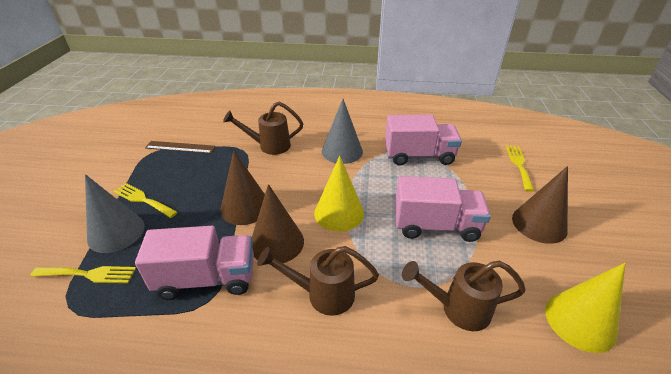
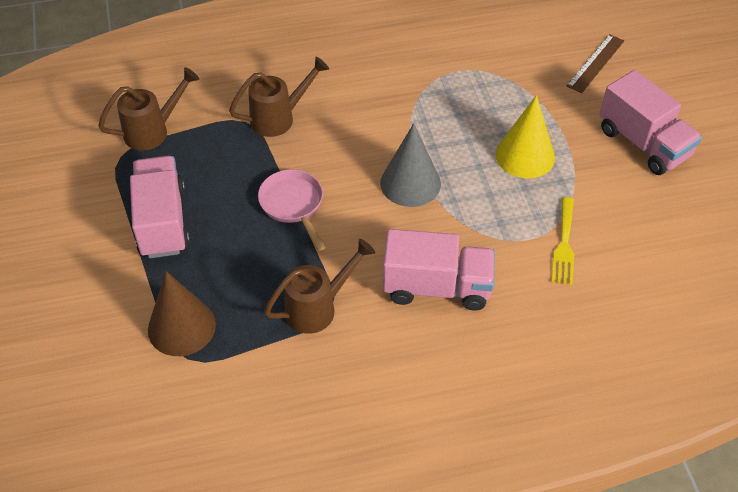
brown cone: 3 -> 1
grey cone: 2 -> 1
pink pan: 0 -> 1
yellow cone: 2 -> 1
yellow fork: 3 -> 1

